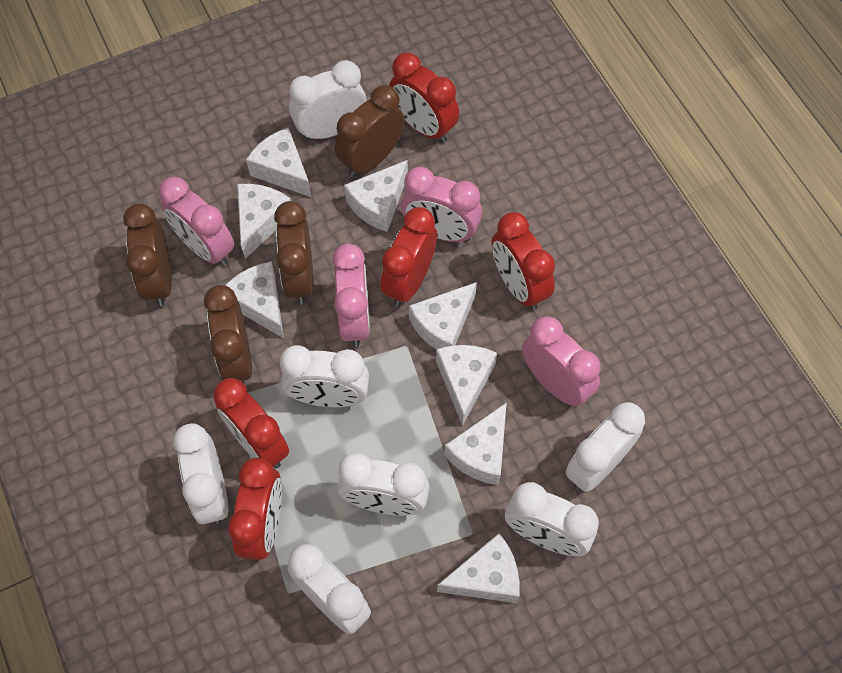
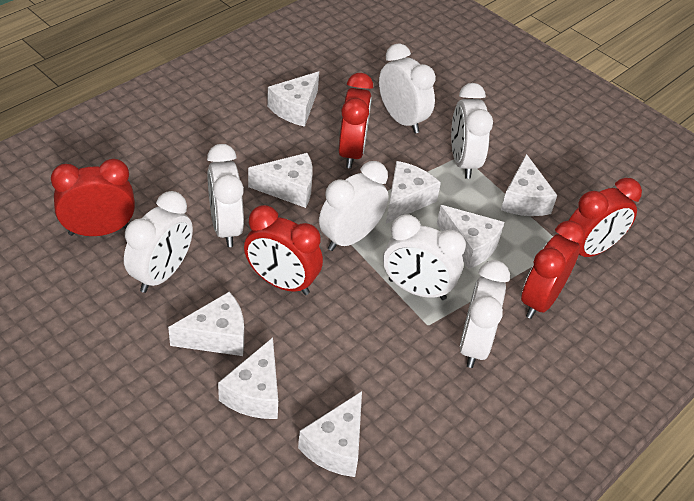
brown clock: 4 -> 0
pink clock: 4 -> 0

